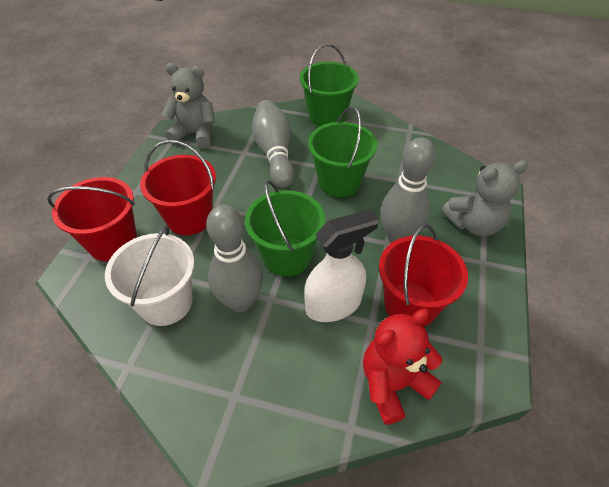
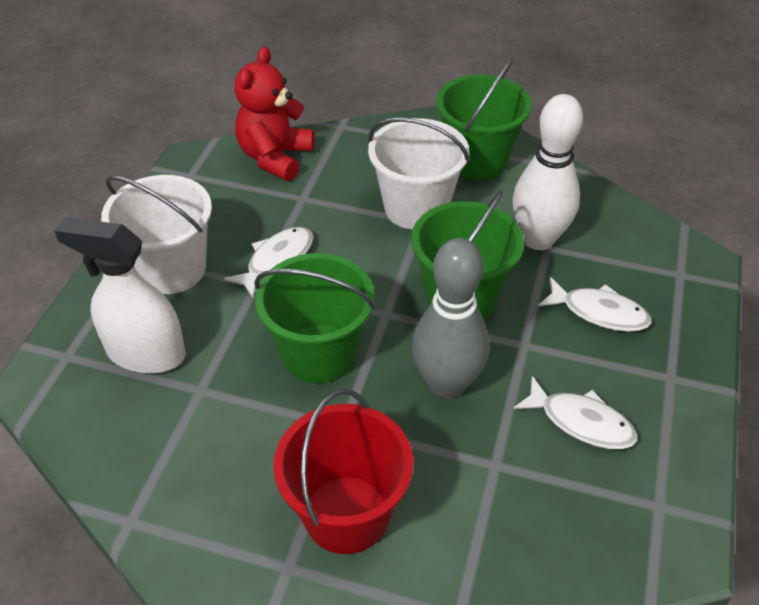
grey bowling pin: 3 -> 1
grey teddy bear: 2 -> 0
red bucket: 3 -> 1
white bowling pin: 0 -> 1
white bucket: 1 -> 2
white fish: 0 -> 3

